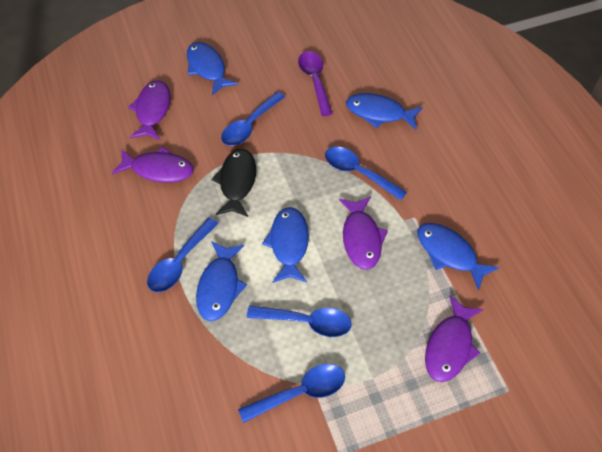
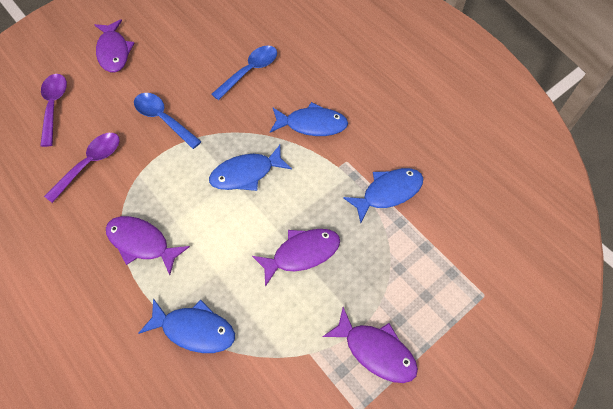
black fish: 1 -> 0
blue fish: 5 -> 4
blue spoon: 5 -> 2
purple spoon: 1 -> 2

